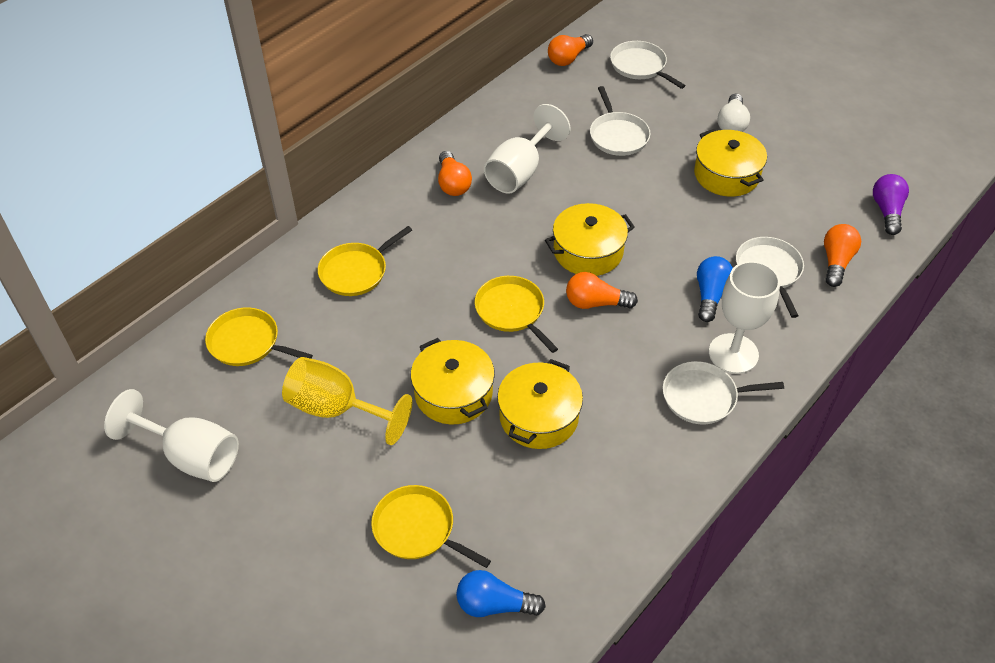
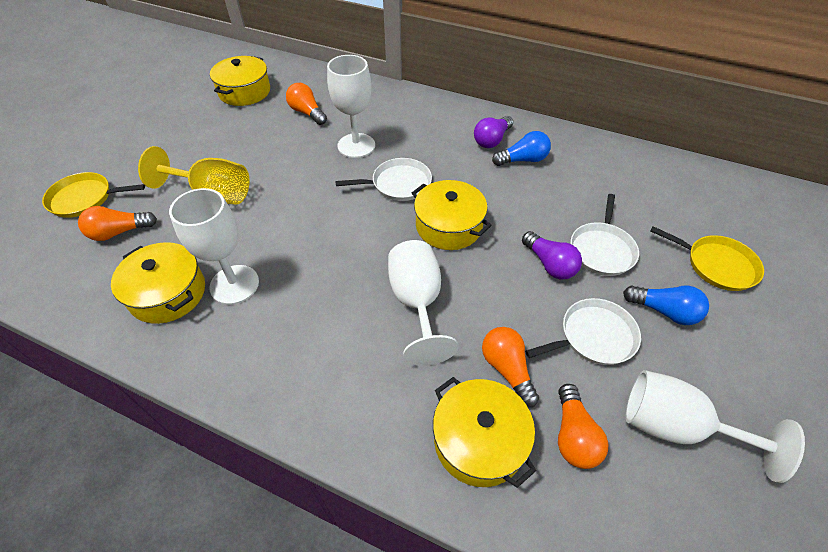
purple light bulb: 1 -> 2
white goblet: 3 -> 4
white light bulb: 1 -> 0
white pan: 4 -> 3
yellow pan: 4 -> 2

